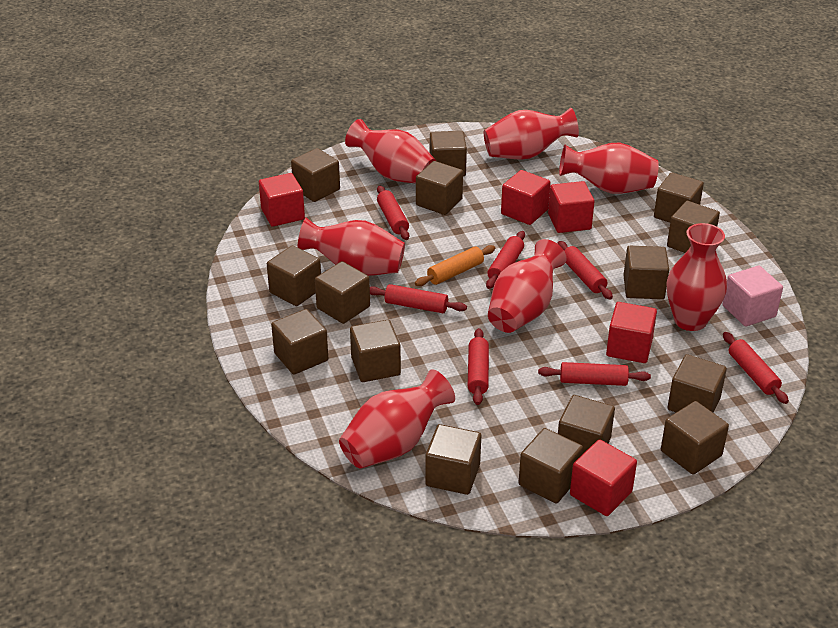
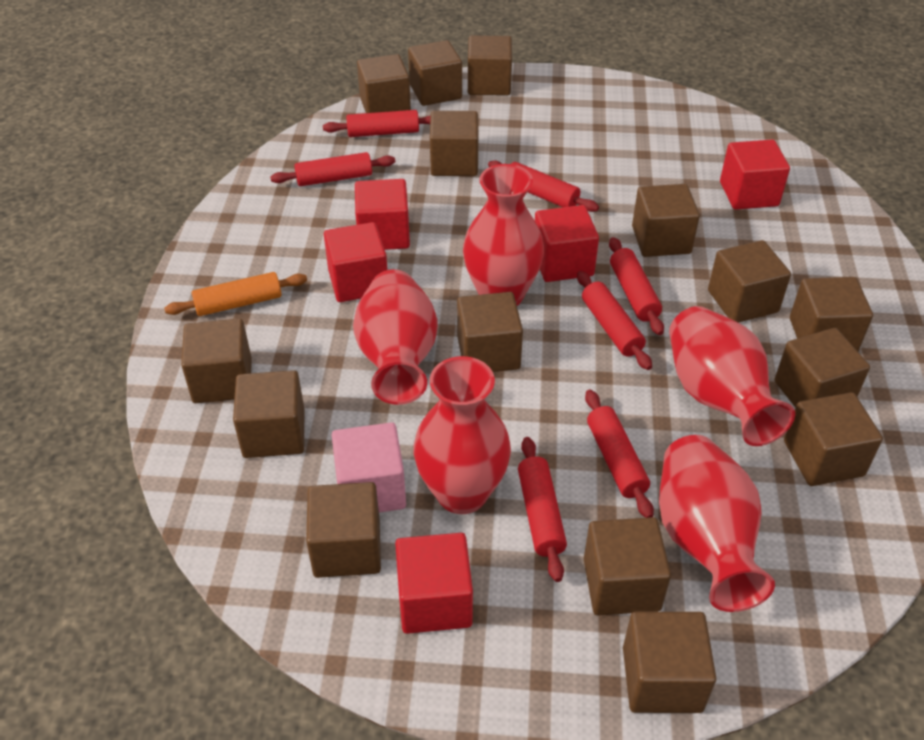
red vase: 7 -> 5

